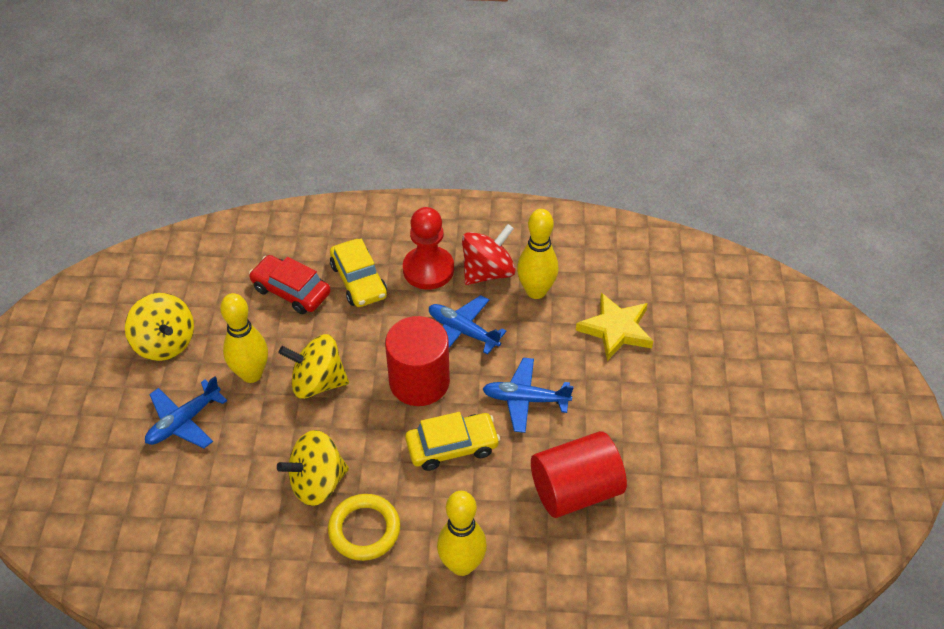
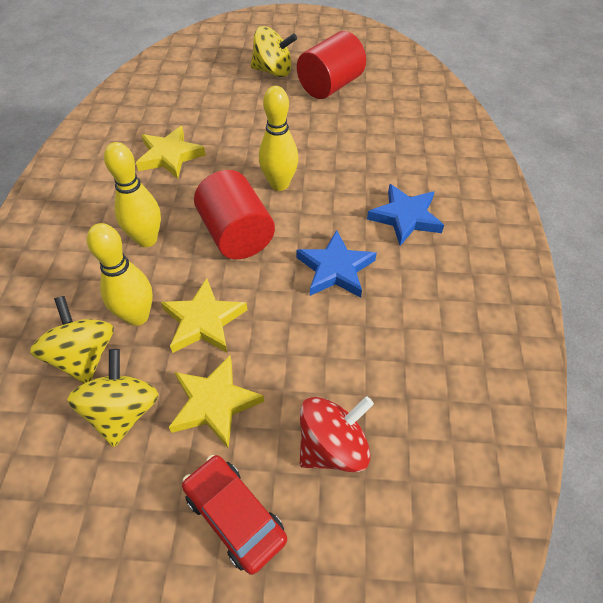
blue plane: 3 -> 0
blue star: 0 -> 2
red pawn: 1 -> 0
yellow car: 2 -> 0
yellow ring: 1 -> 0
yellow star: 1 -> 3

